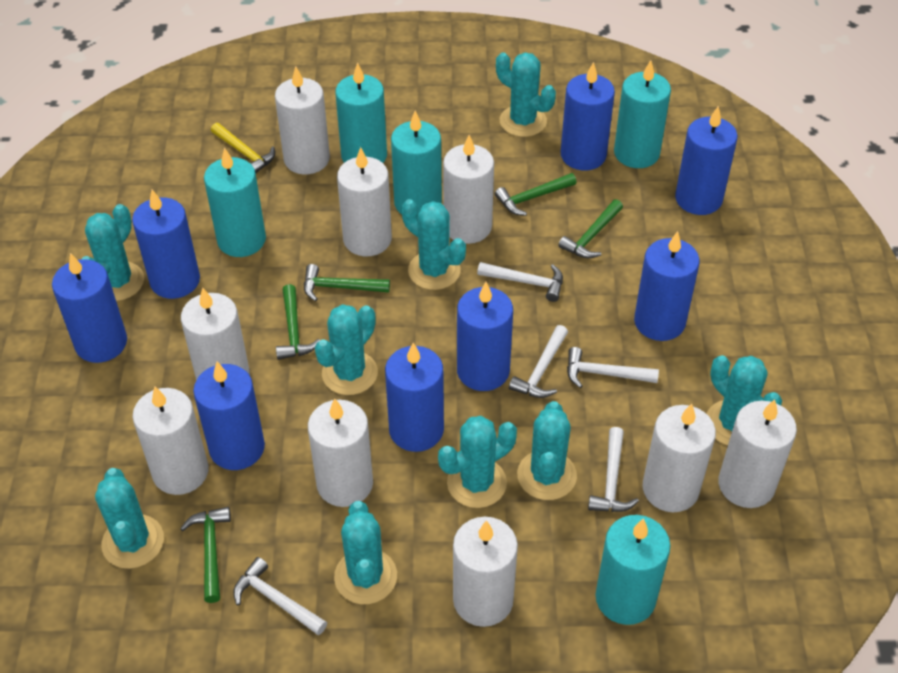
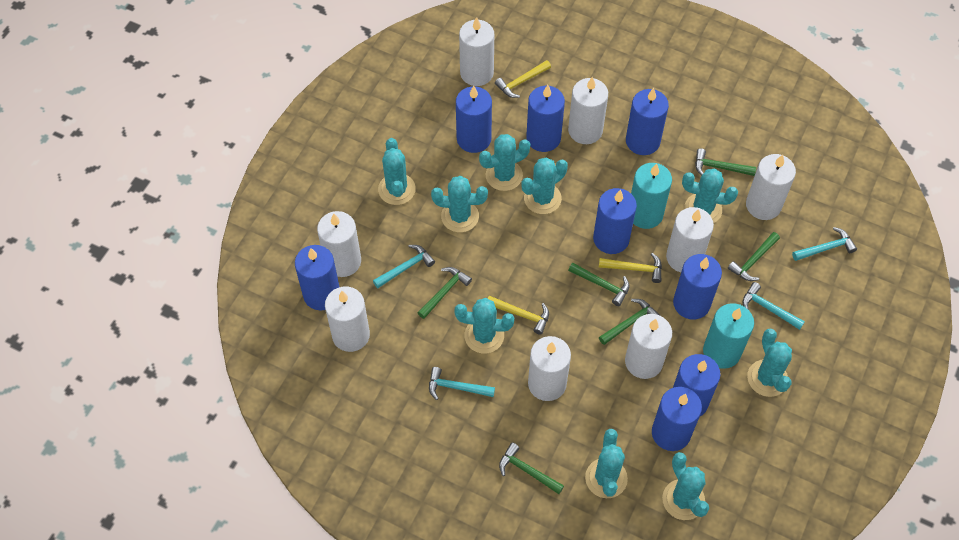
green hammer: 5 -> 6
turquoise candle: 5 -> 2
turquoise hammer: 0 -> 4
white candle: 9 -> 8
white hammer: 5 -> 0
yellow hammer: 1 -> 3

